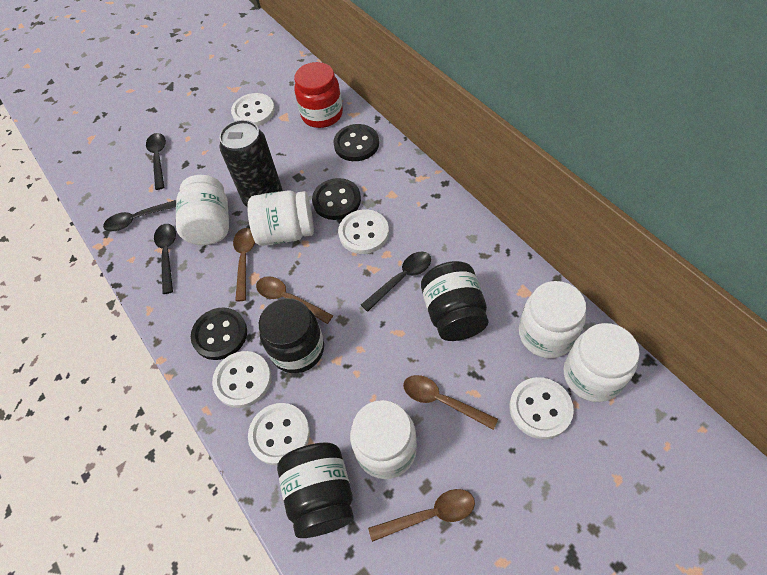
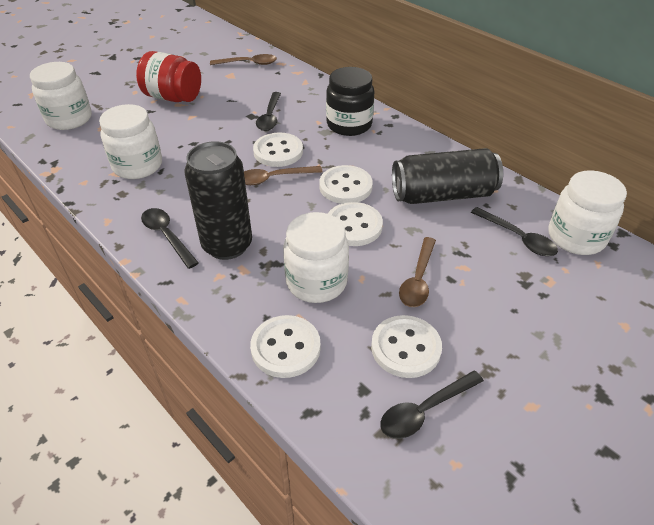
black button: 3 -> 0
black can: 1 -> 2
black jar: 3 -> 1
brown spoon: 4 -> 3
white jar: 5 -> 4

